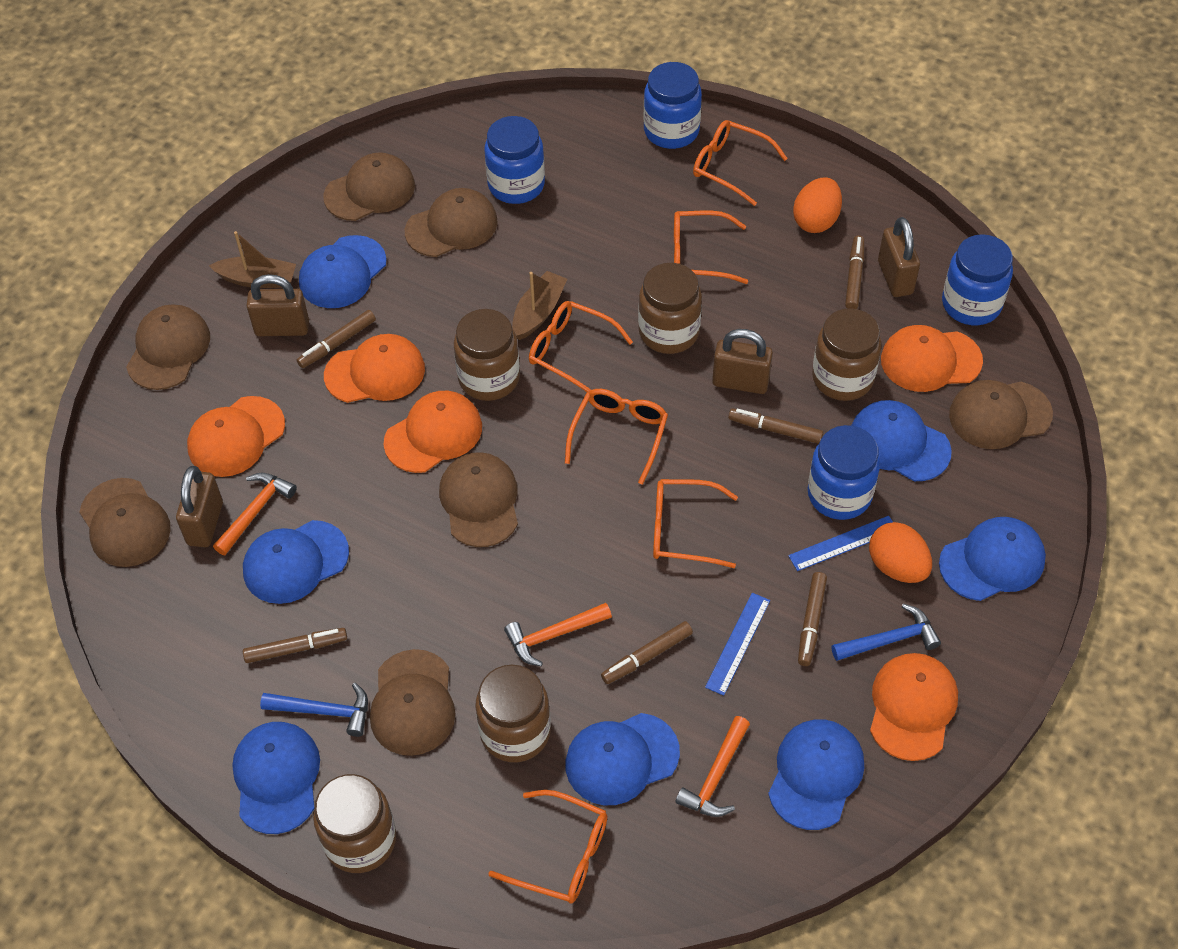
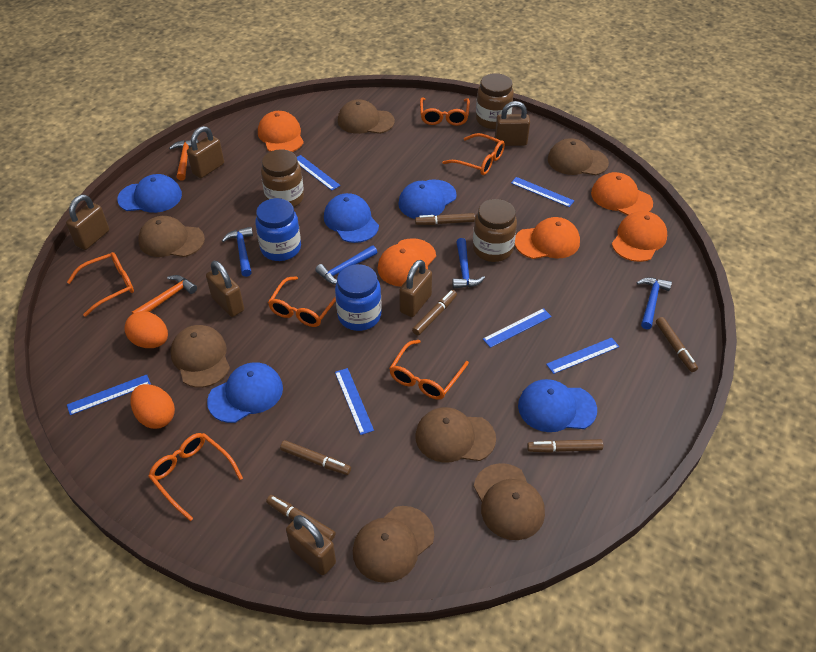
blue cap: 7 -> 5
blue hammer: 2 -> 4
blue jar: 4 -> 2
blue ruler: 2 -> 6
brown boat: 2 -> 0
brown jar: 5 -> 3
brown padlock: 4 -> 6
orange hammer: 3 -> 2

